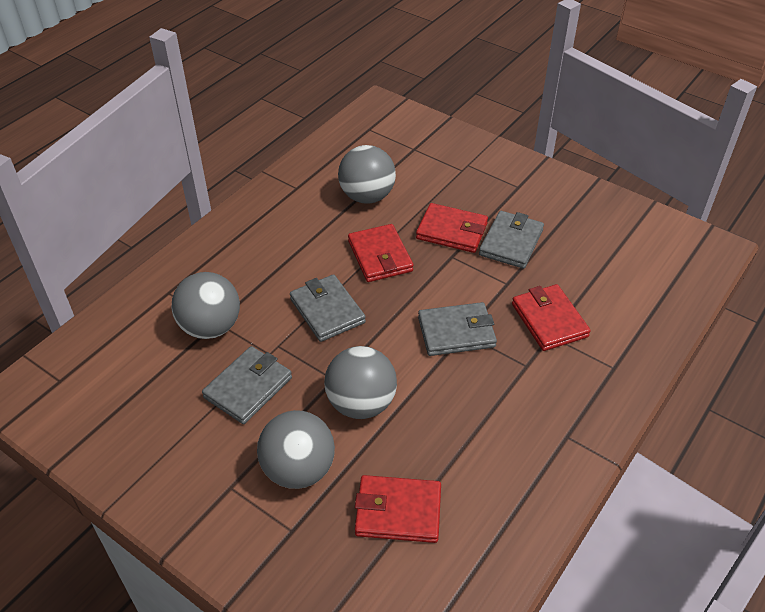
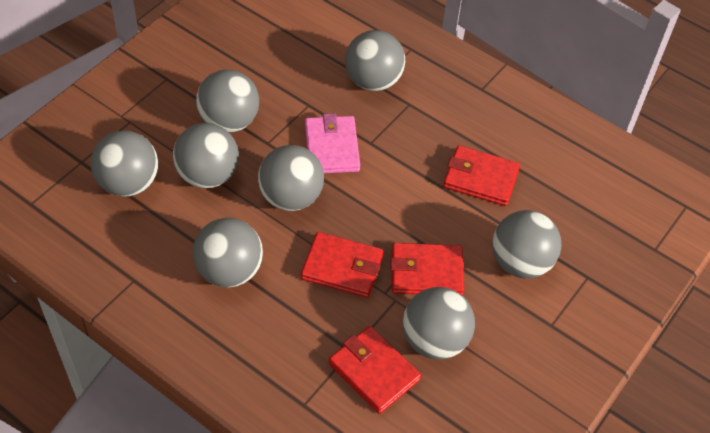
grey ball: 4 -> 8
grey wallet: 4 -> 0
pink wallet: 0 -> 1

